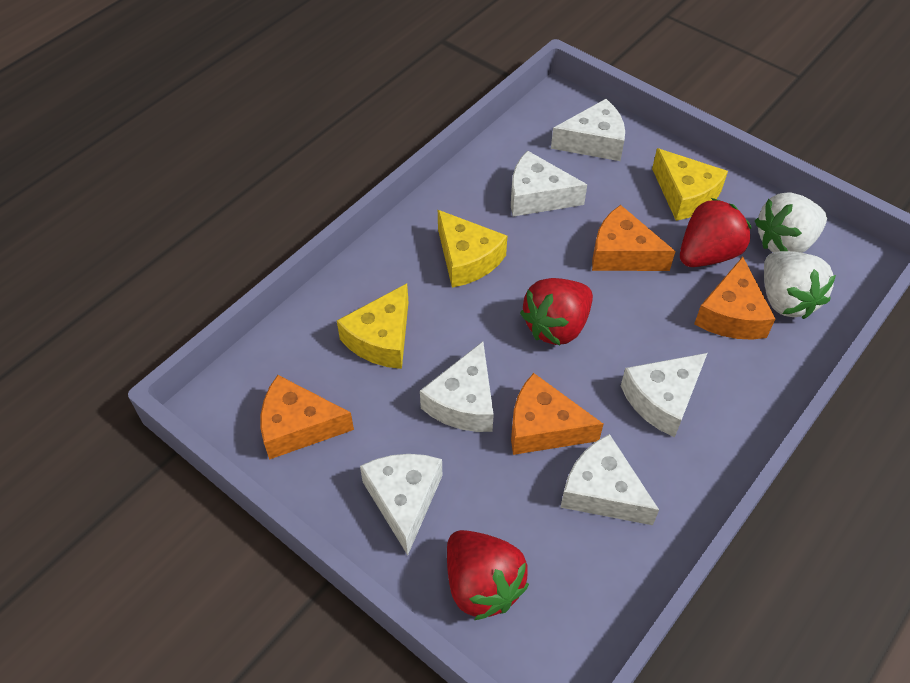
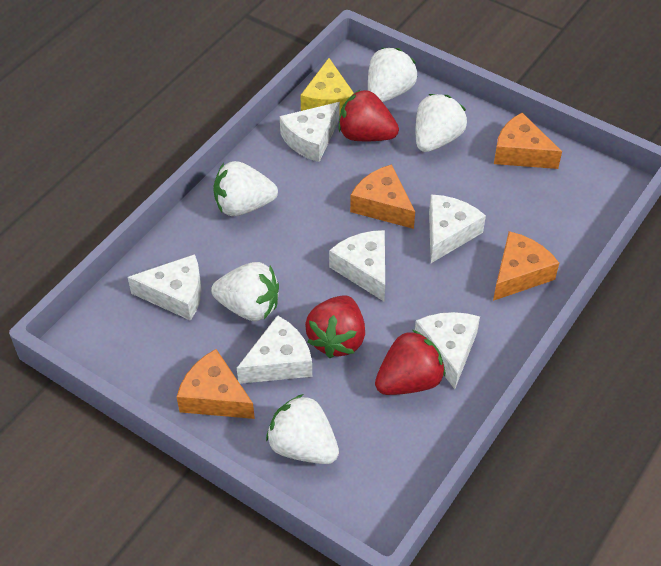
white strawberry: 2 -> 5
yellow cheese: 3 -> 1

